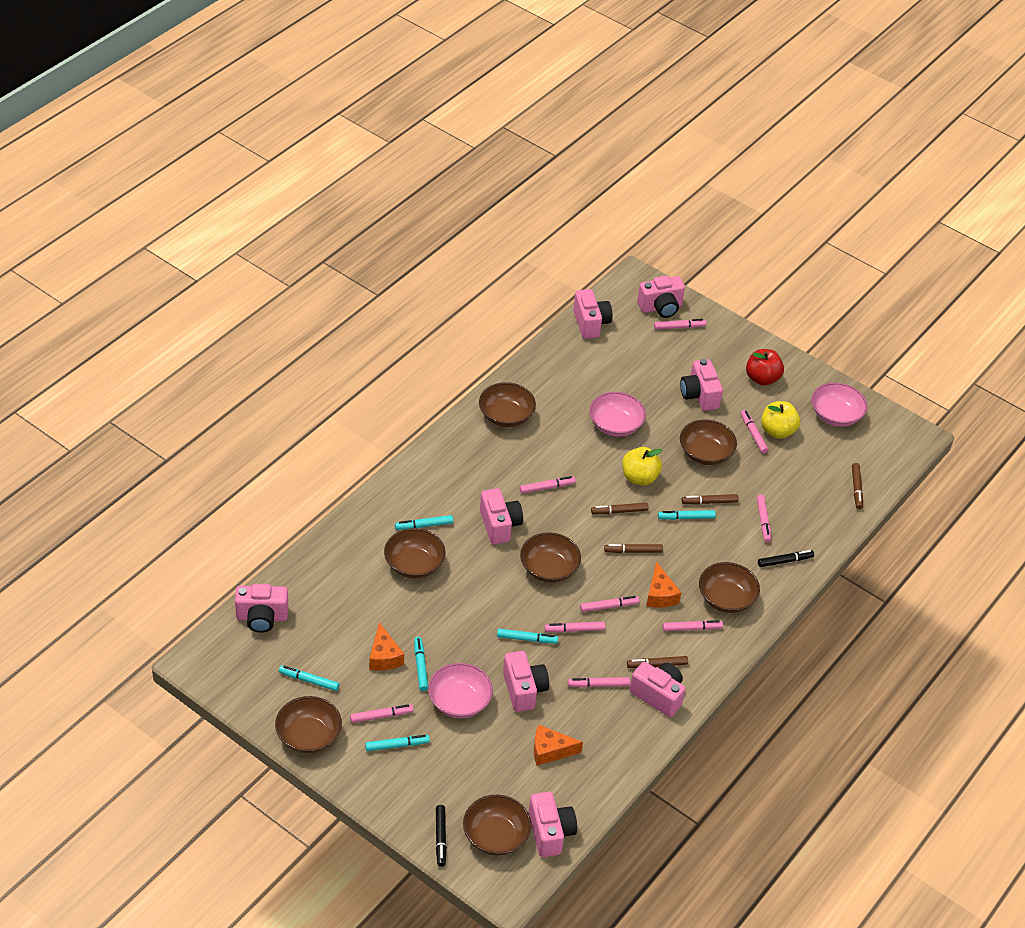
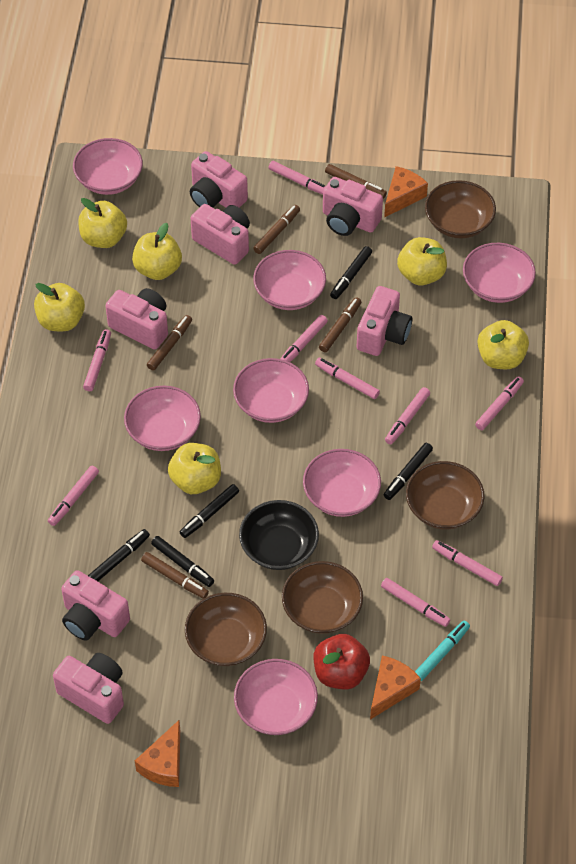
black bowl: 0 -> 1
black marker: 2 -> 5
brown bowl: 7 -> 4
pink bowl: 3 -> 7
pink camera: 8 -> 7
turquoise marker: 6 -> 1
yellow apple: 2 -> 6

